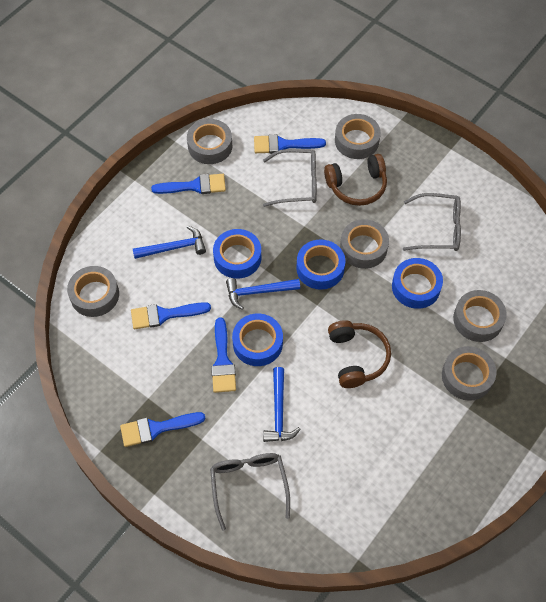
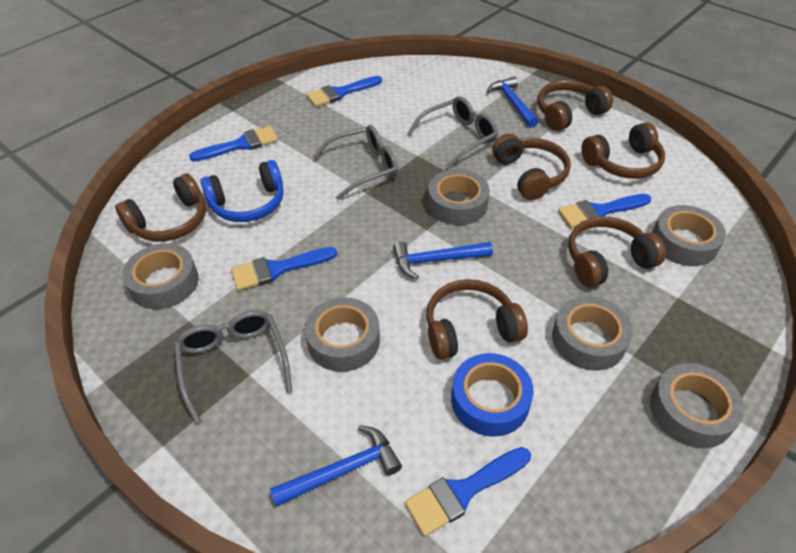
blue headphones: 0 -> 1
blue tape: 4 -> 1
brown headphones: 2 -> 6

